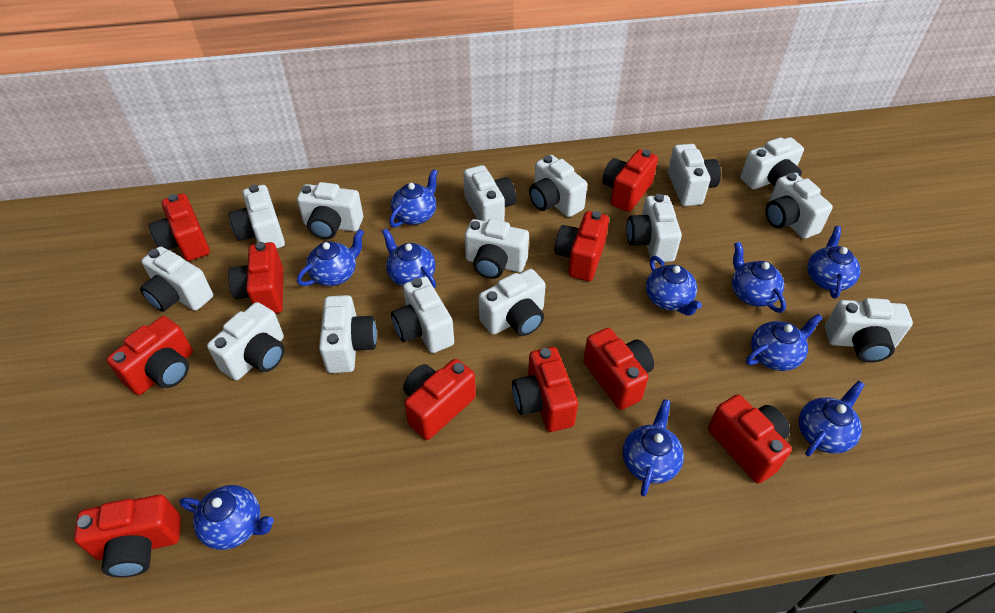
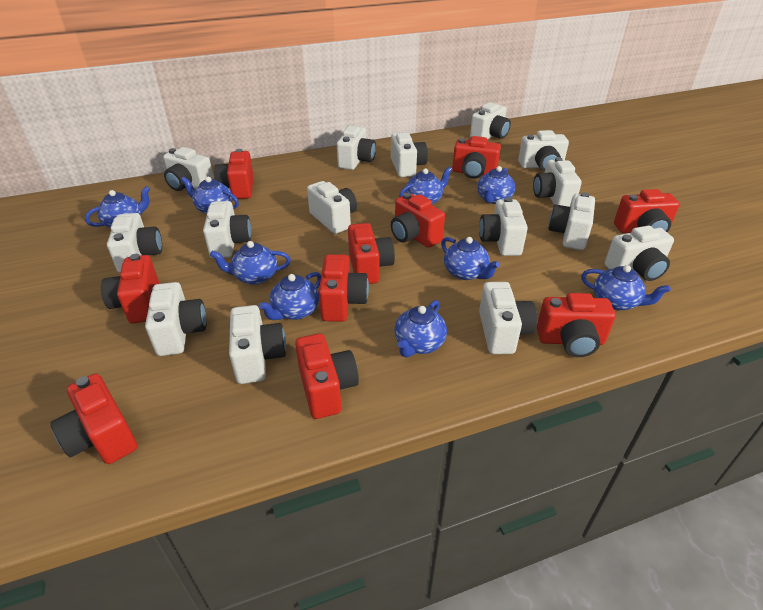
blue teapot: 10 -> 9

